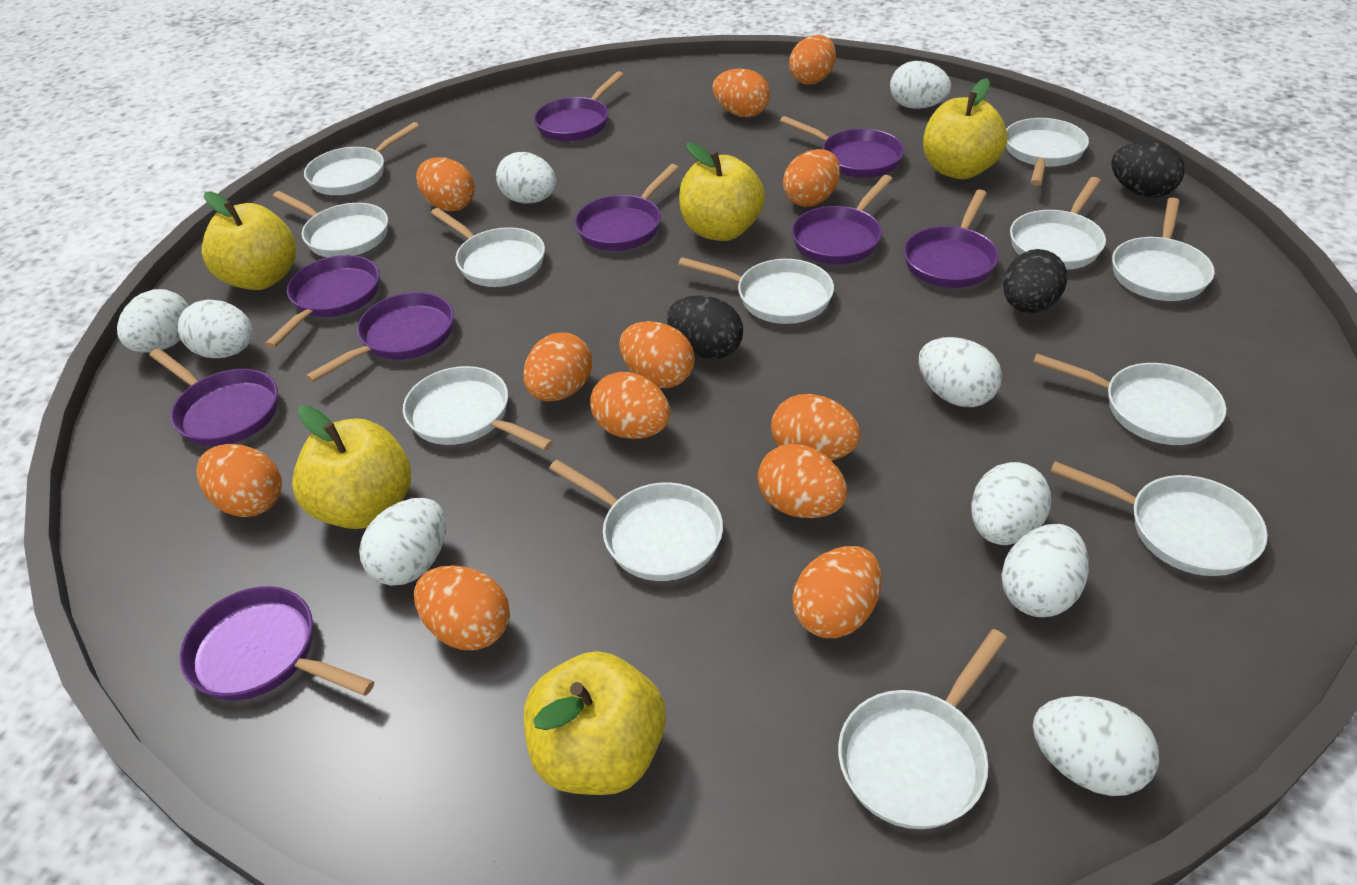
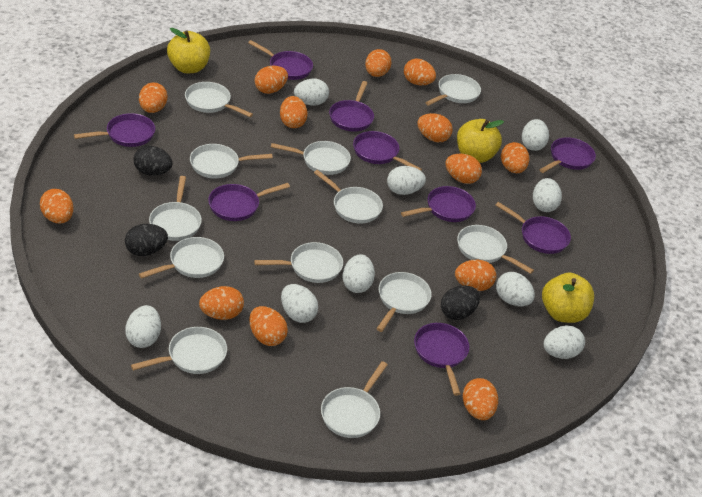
orange egg: 12 -> 13
yellow apple: 5 -> 3

